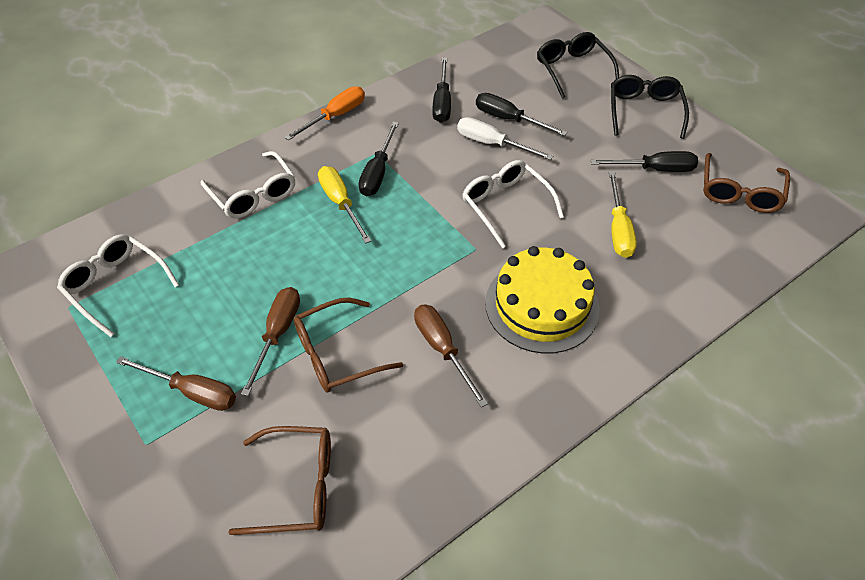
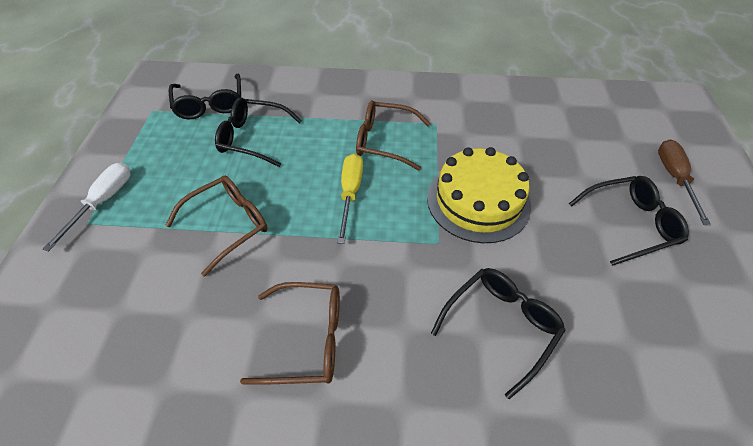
black glasses: 2 -> 4
black screwdriver: 4 -> 0
brown screwdriver: 3 -> 1
orange screwdriver: 1 -> 0
white glasses: 3 -> 0
yellow screwdriver: 2 -> 1

